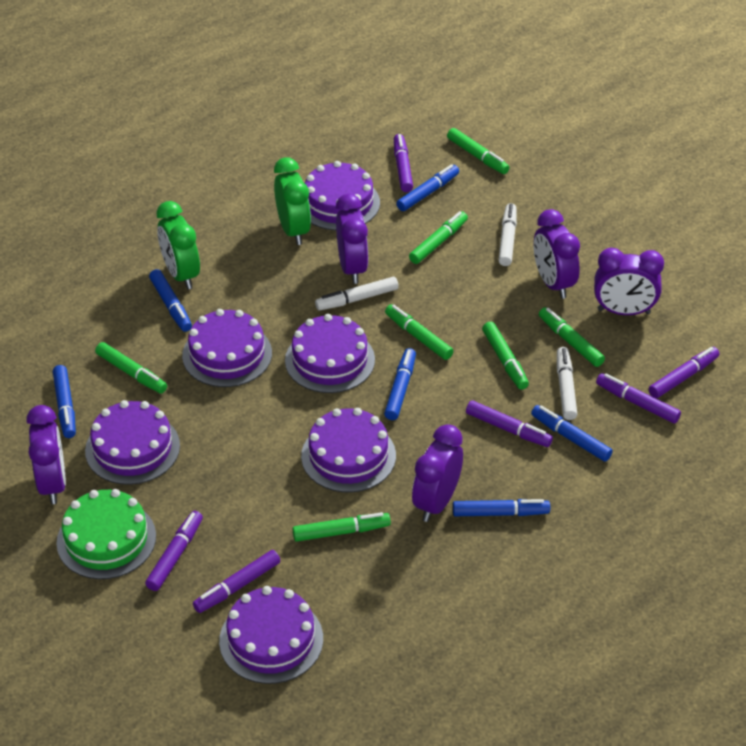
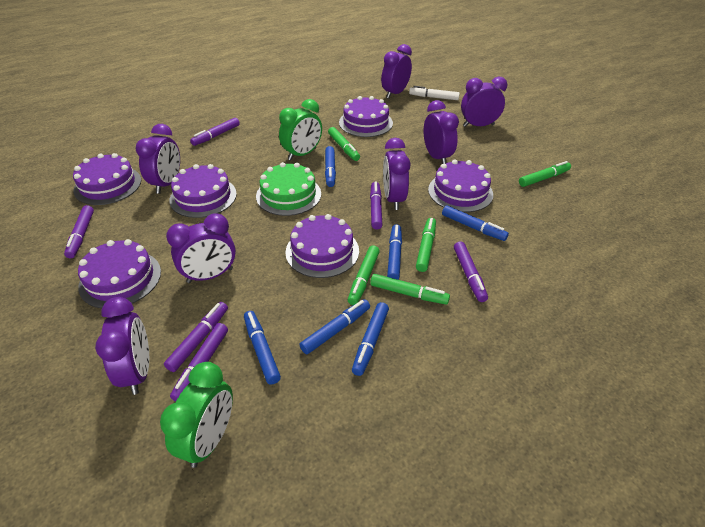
green marker: 7 -> 5
purple clock: 5 -> 7
white marker: 3 -> 1

